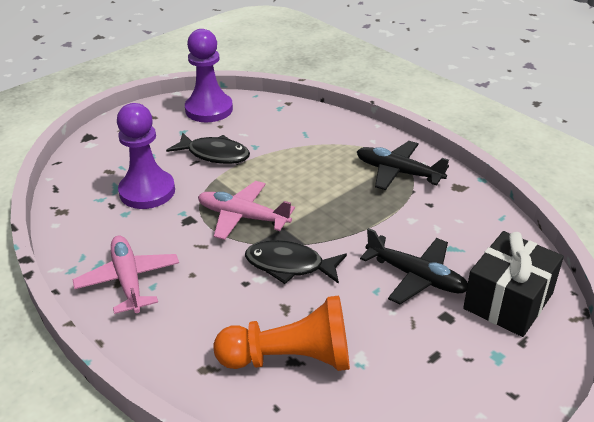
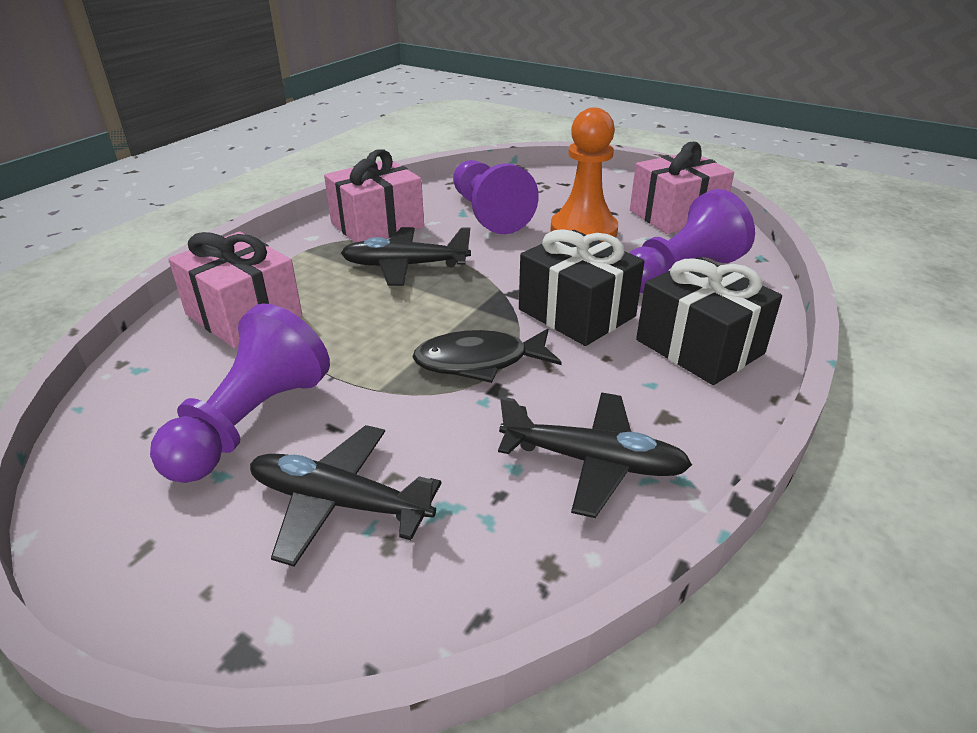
black fish: 2 -> 1
black gift: 1 -> 2
black plane: 2 -> 3
pink gift: 0 -> 3
pink plane: 2 -> 0
purple pawn: 2 -> 3

